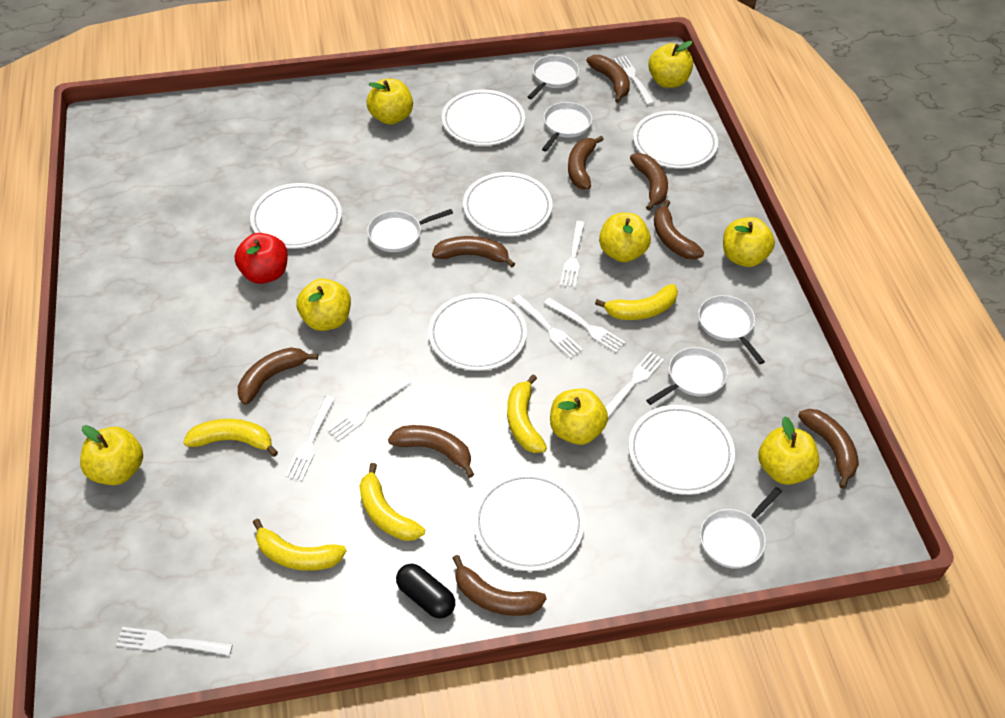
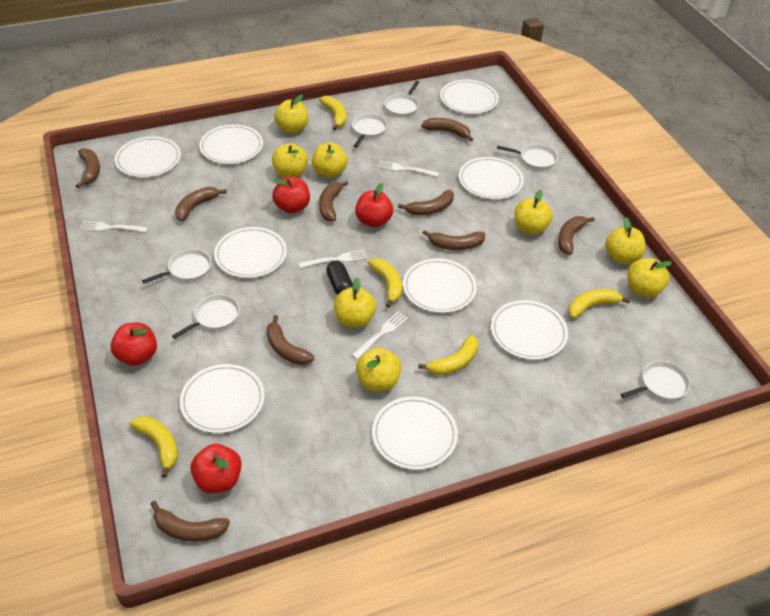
red apple: 1 -> 4
white fork: 8 -> 4
white plate: 7 -> 9

